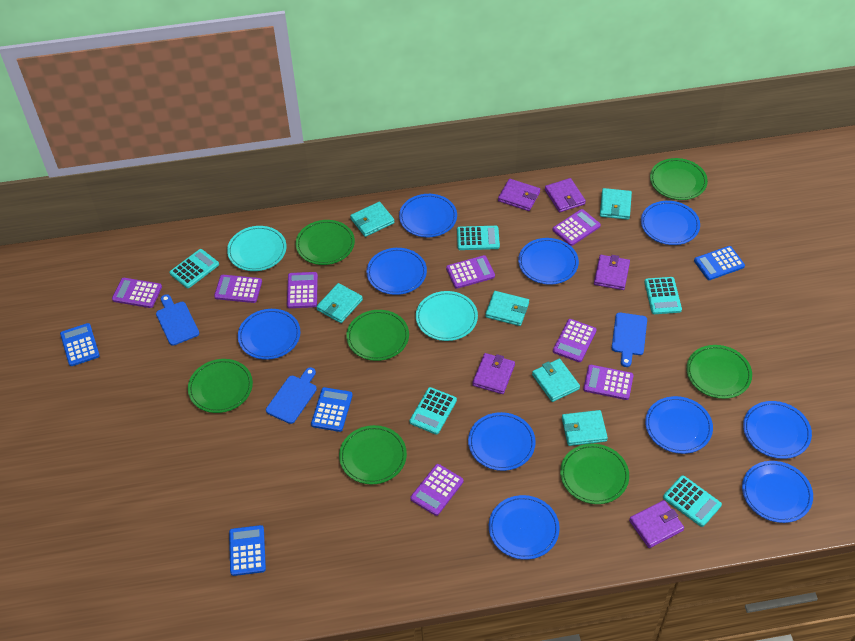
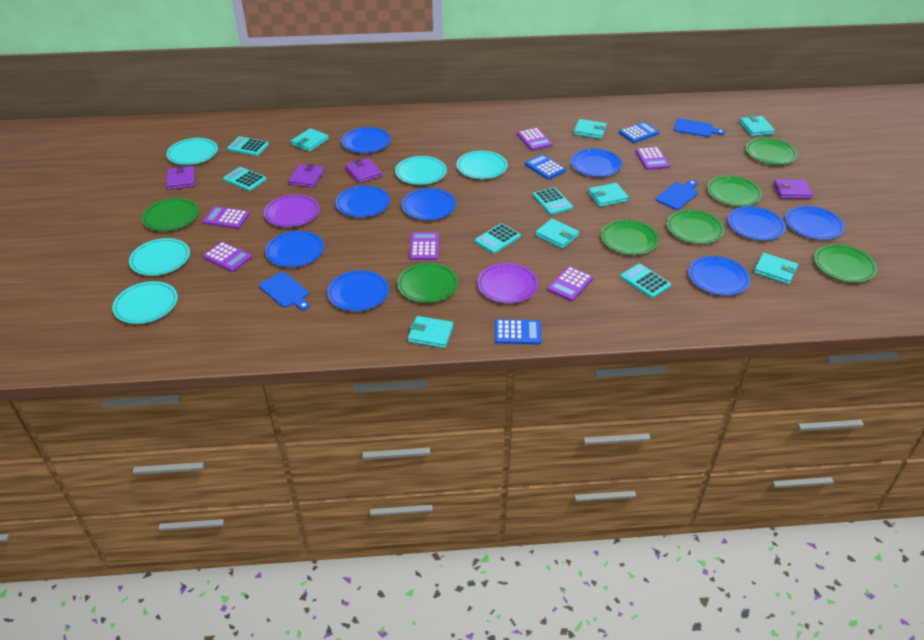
blue calculator: 4 -> 3
blue plate: 10 -> 9
purple calculator: 8 -> 6
purple plate: 0 -> 2
purple wallet: 5 -> 4
turquoise plate: 2 -> 5
turquoise wallet: 6 -> 7

